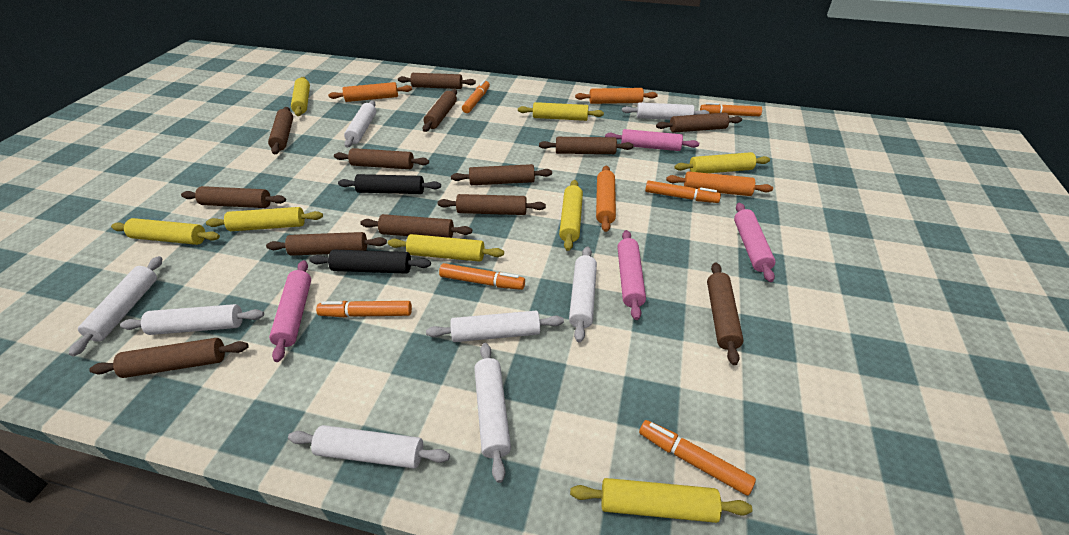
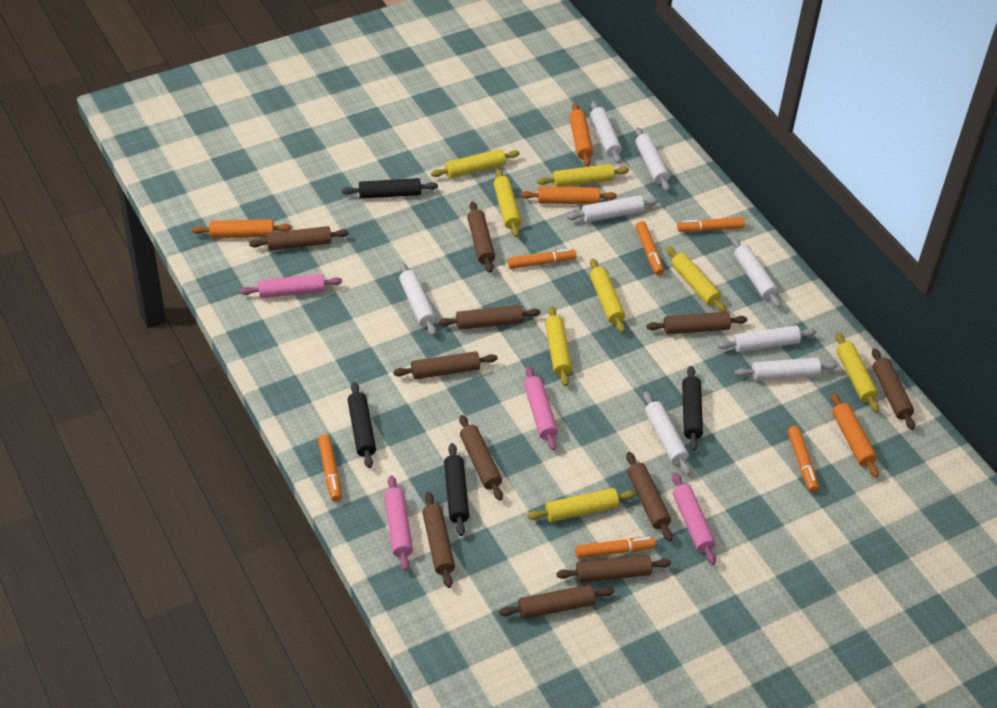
black rolling pin: 2 -> 4
brown rolling pin: 13 -> 11

